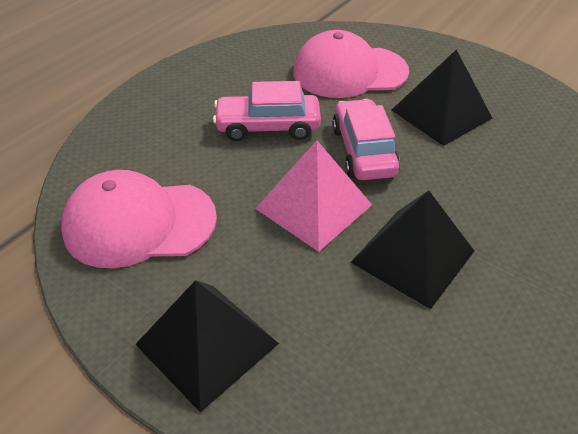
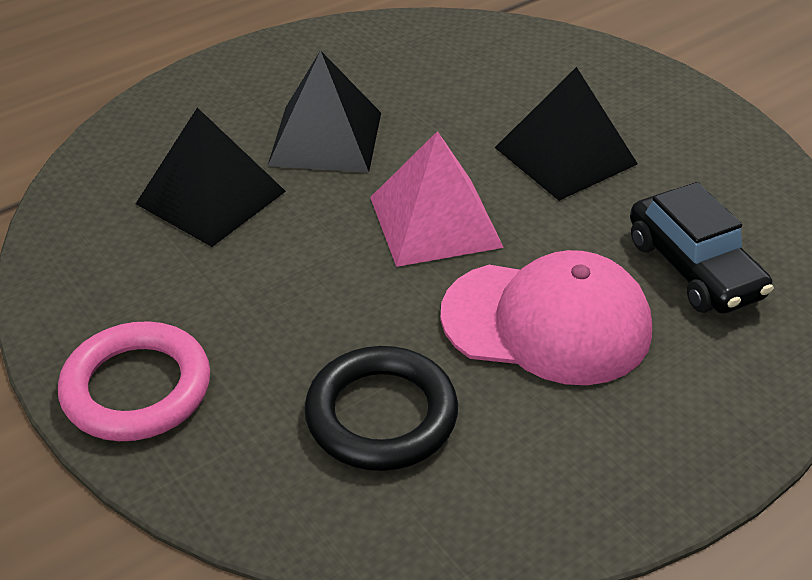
black car: 0 -> 1
black ring: 0 -> 1
pink cap: 2 -> 1
pink car: 2 -> 0
pink ring: 0 -> 1

